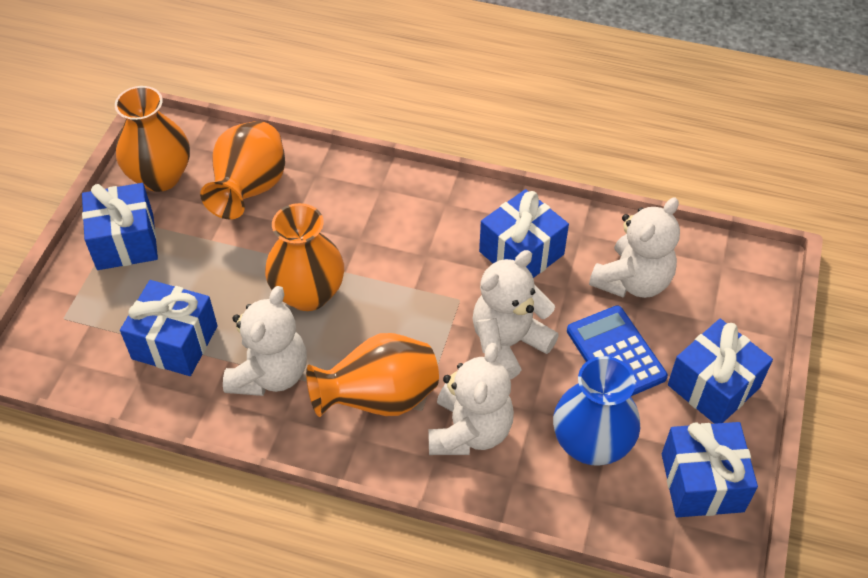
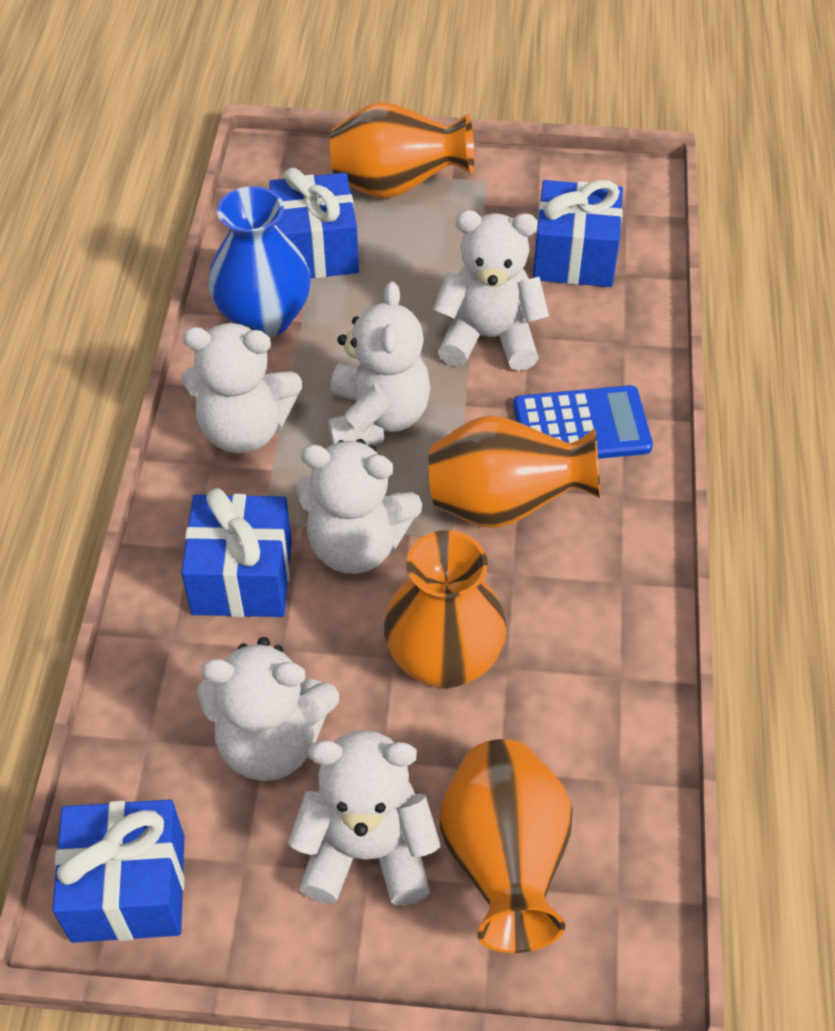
blue gift: 5 -> 4
white teddy bear: 4 -> 6

